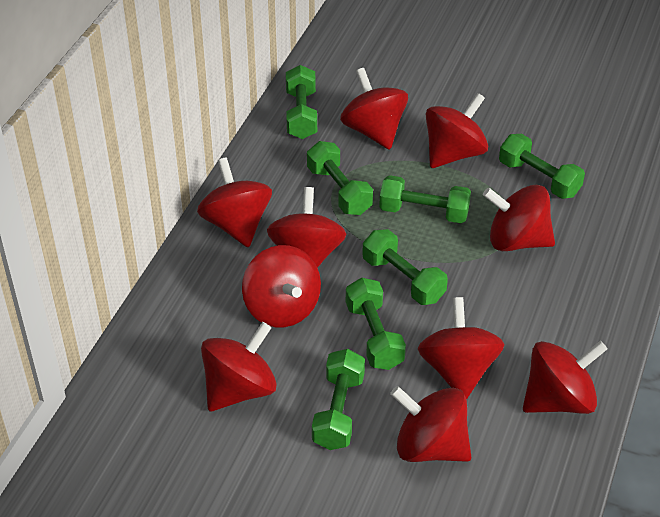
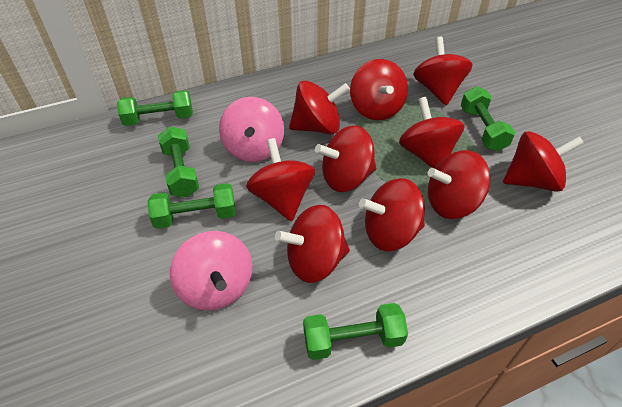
green dumbbell: 7 -> 5
pink spinning top: 0 -> 2

